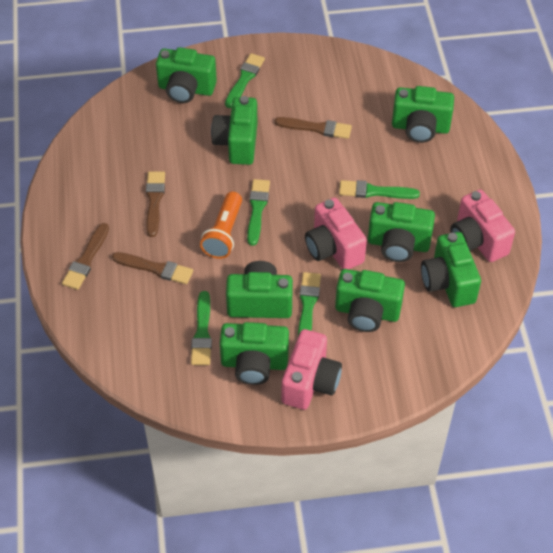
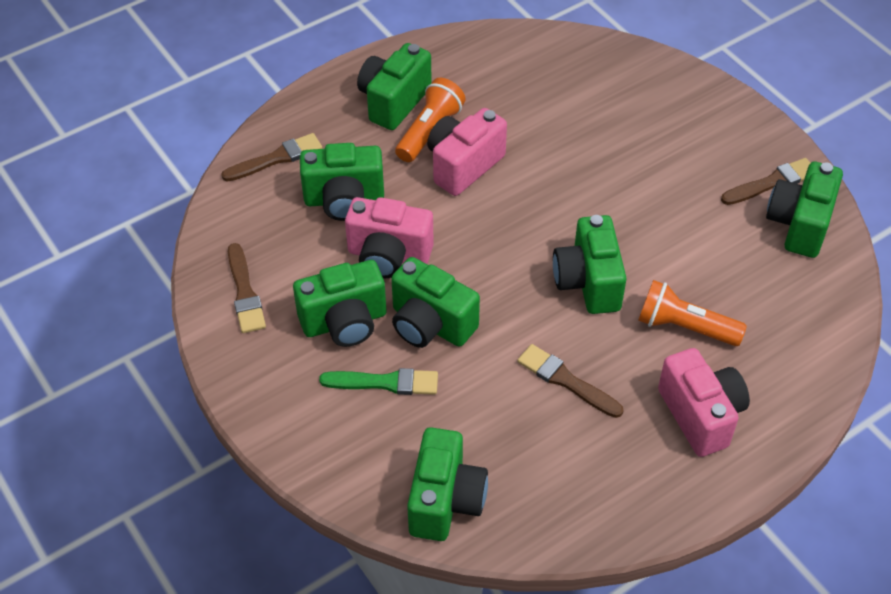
green brush: 5 -> 1
green camera: 8 -> 7
orange flashlight: 1 -> 2

